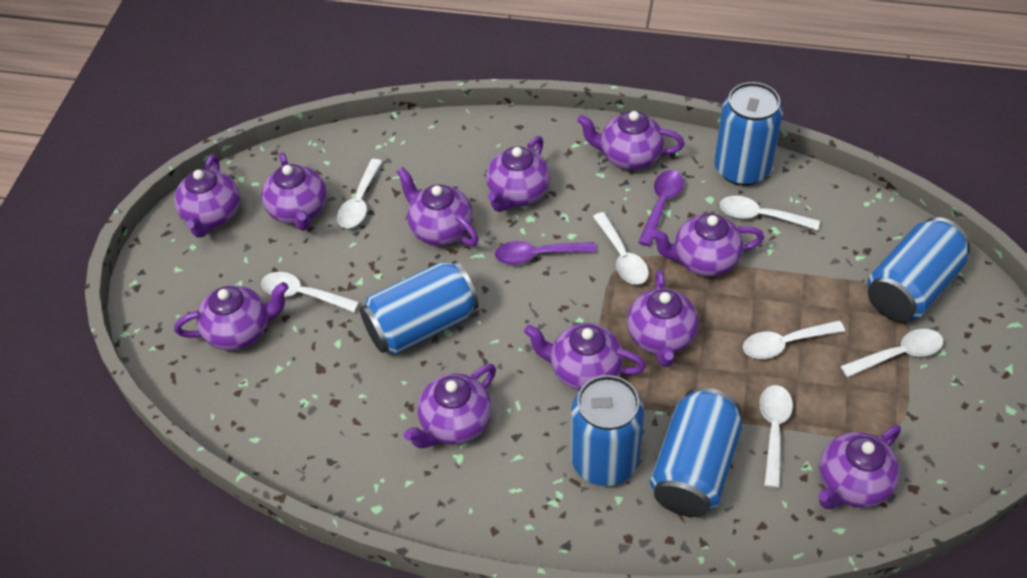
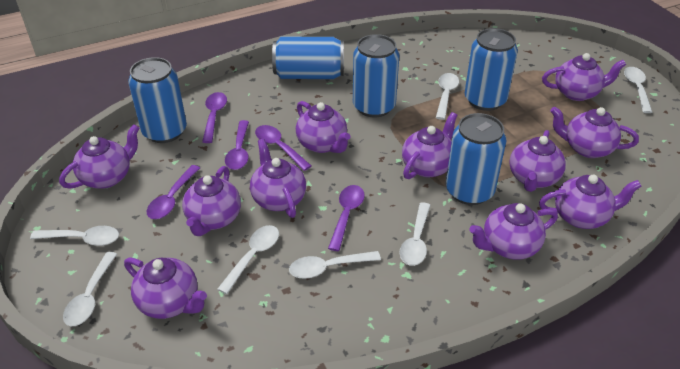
purple spoon: 2 -> 5

